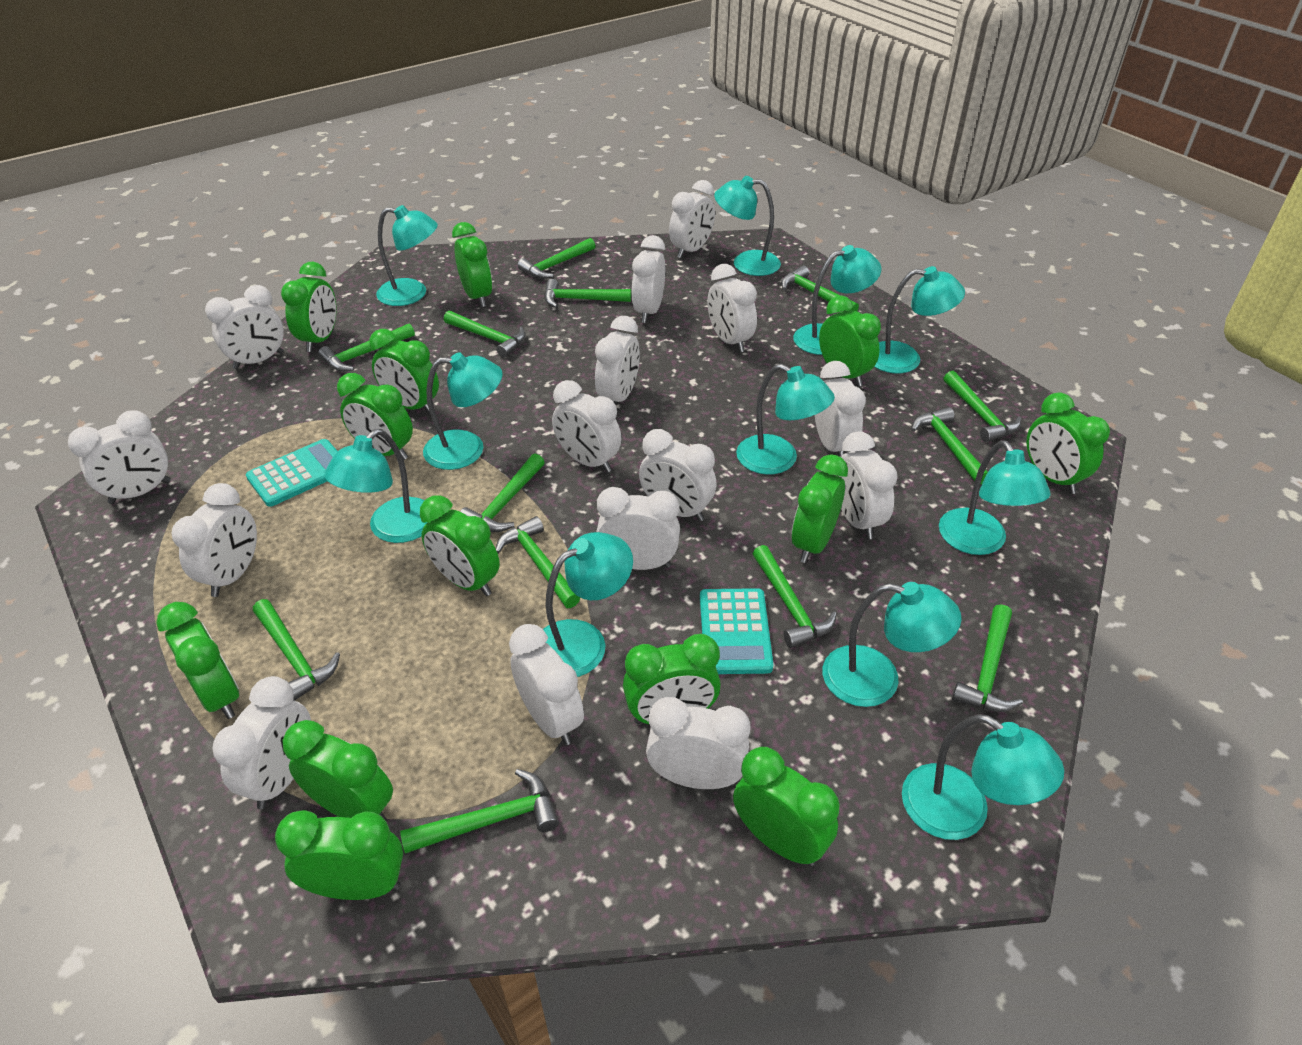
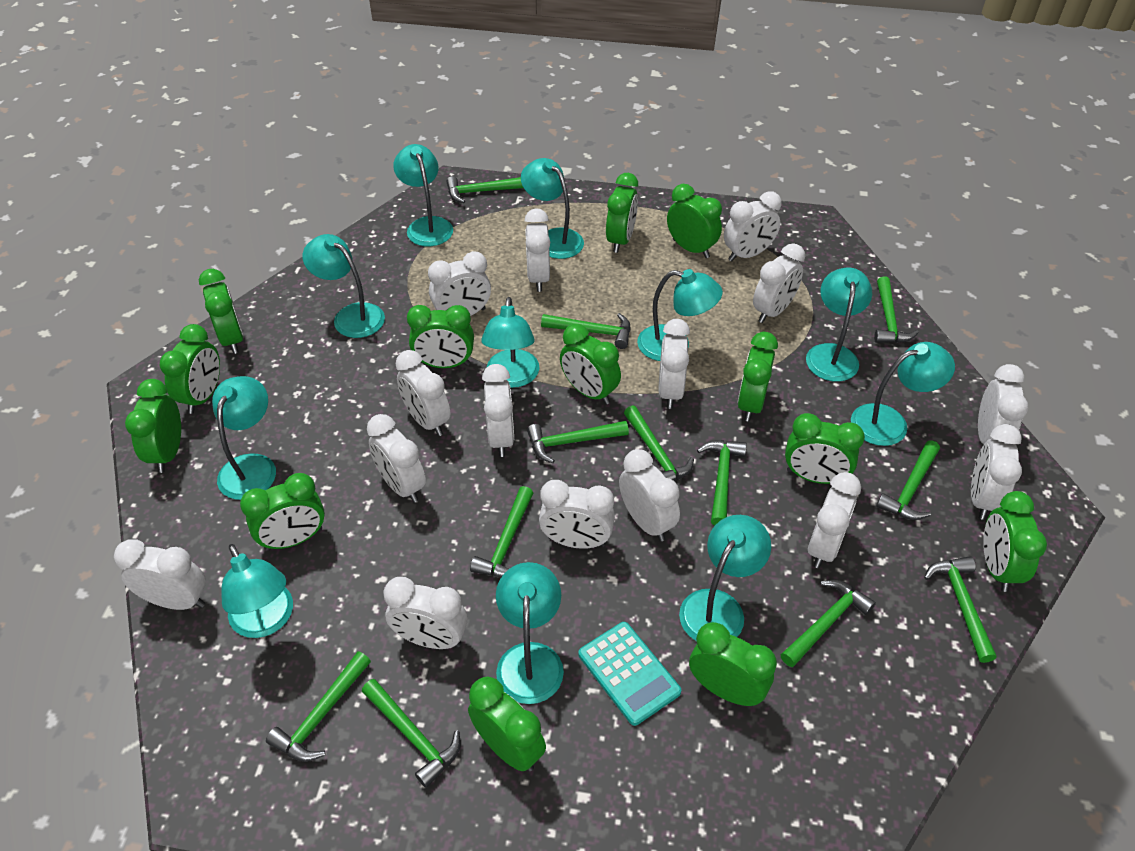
green hammer: 13 -> 12
turquoise calculator: 2 -> 1

